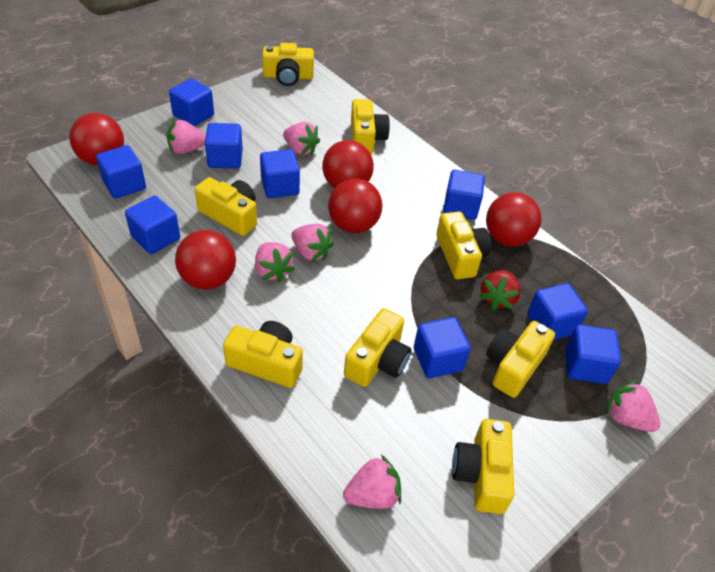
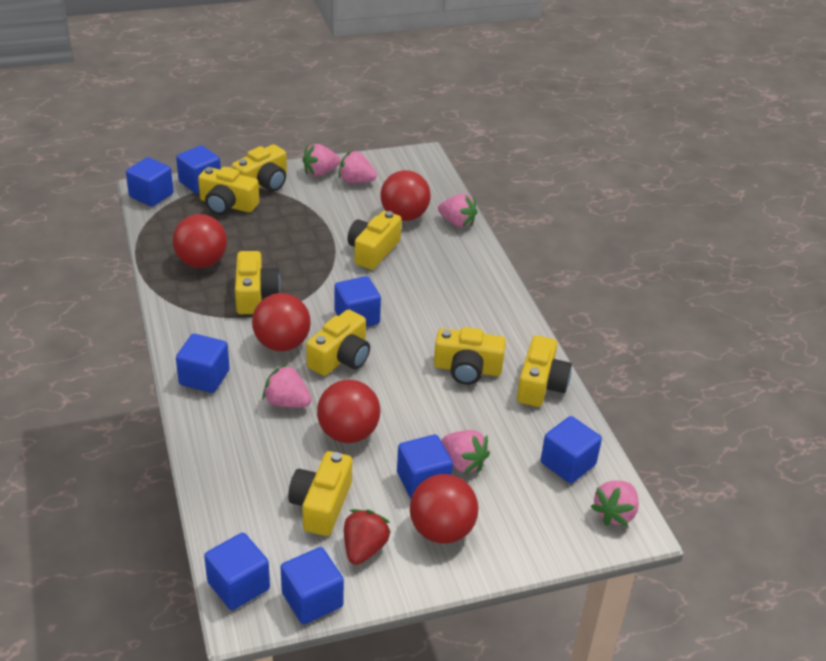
blue cube: 9 -> 8

